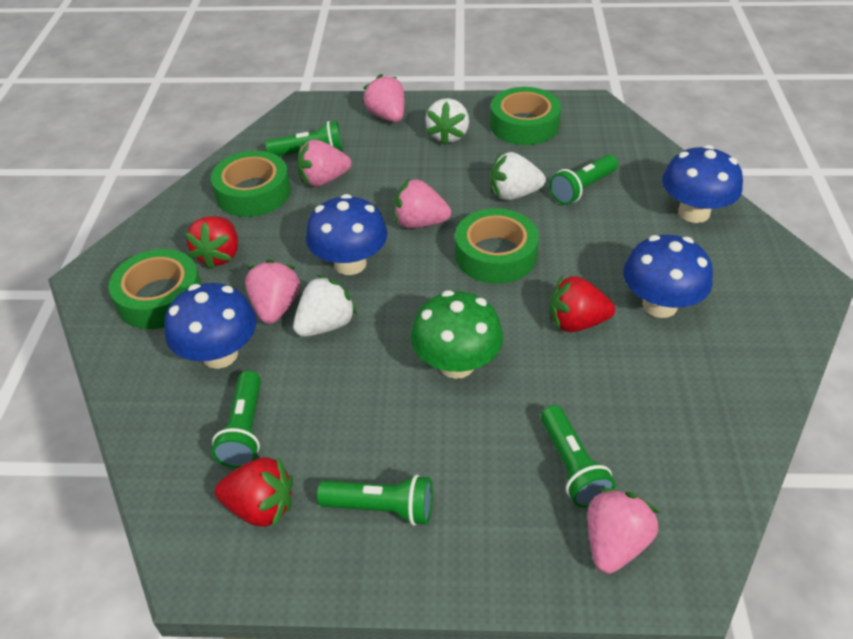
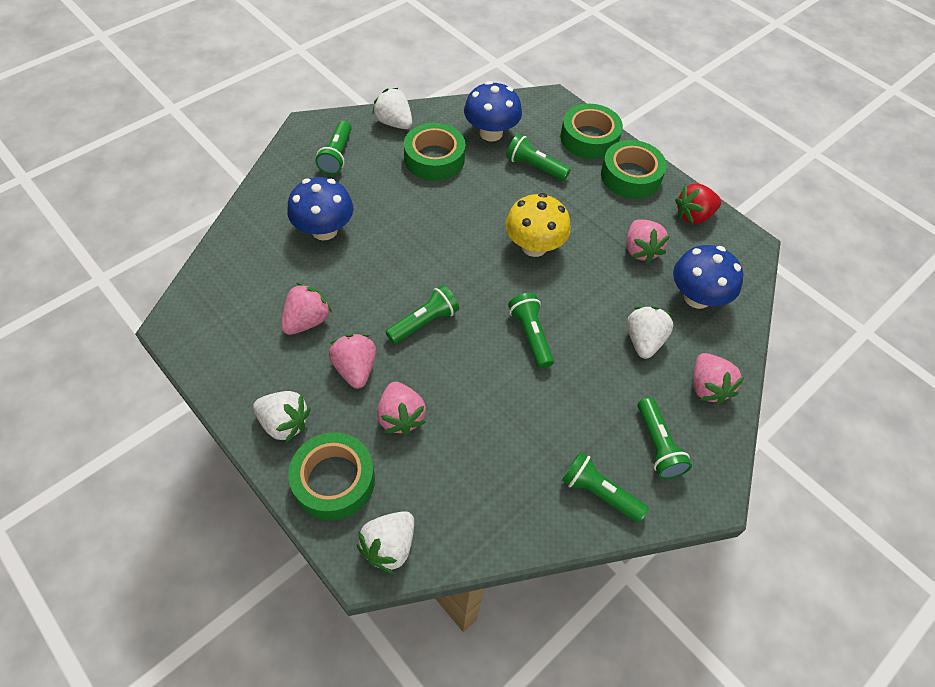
blue mushroom: 4 -> 3
green flashlight: 5 -> 6
green mushroom: 1 -> 0
red strawberry: 3 -> 1
white strawberry: 3 -> 4
yellow mushroom: 0 -> 1

